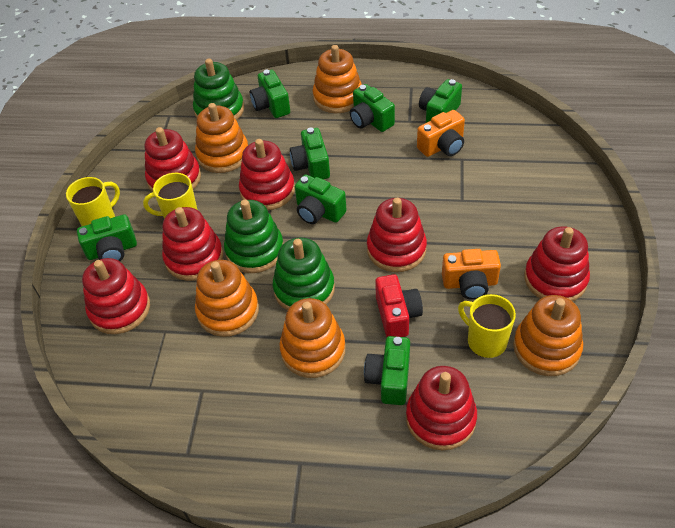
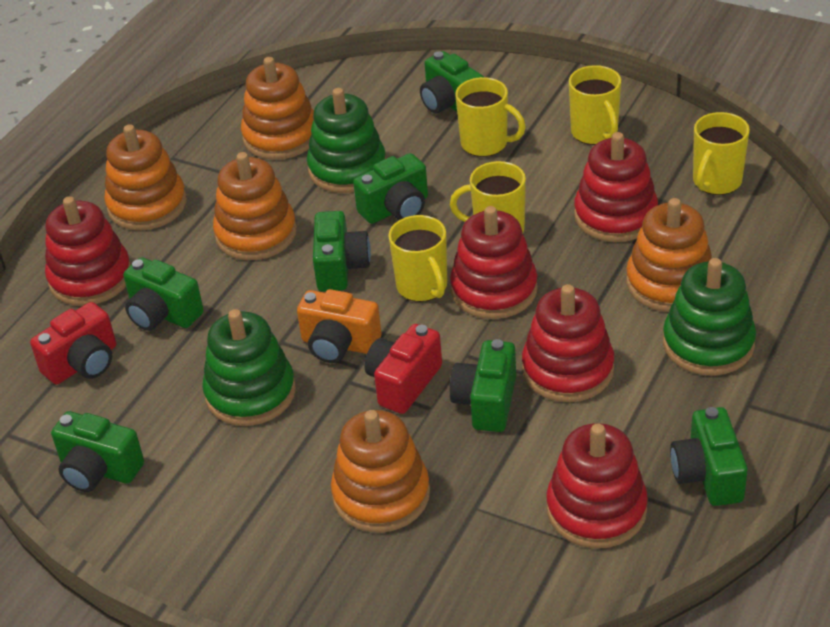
orange camera: 2 -> 1
red camera: 1 -> 2
red stacking toy: 7 -> 5
yellow mug: 3 -> 5

